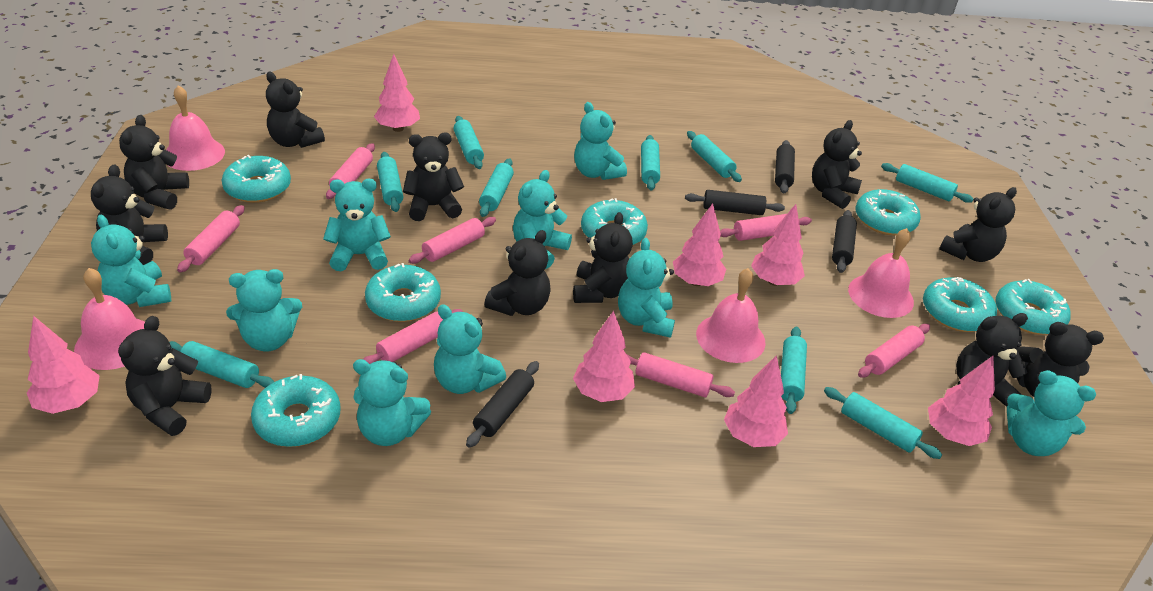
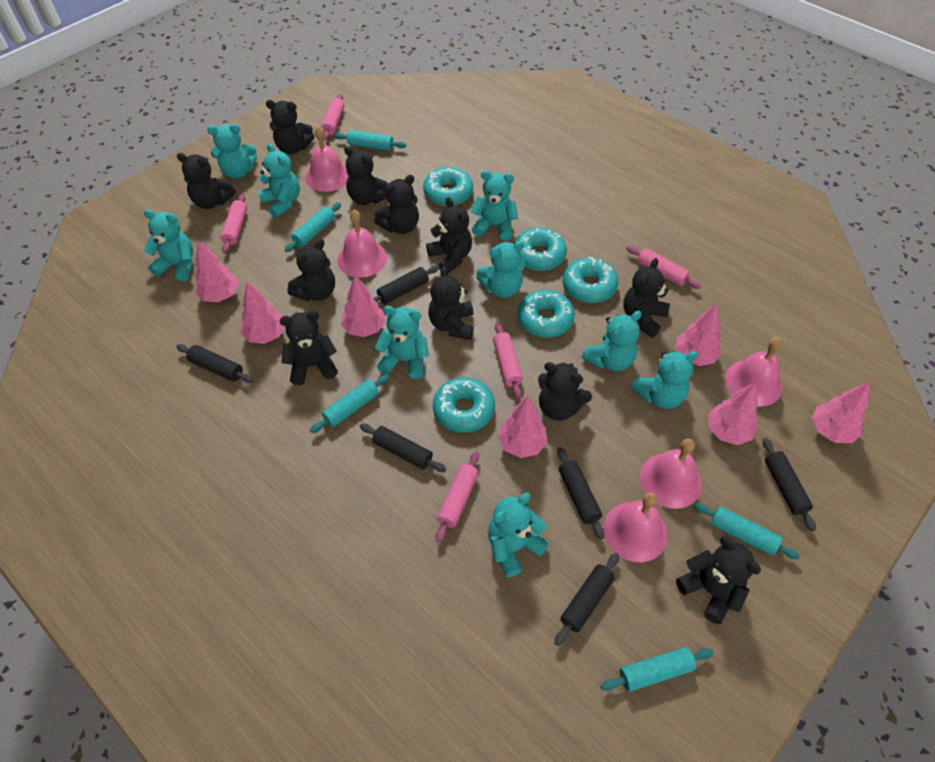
black rolling pin: 4 -> 6
pink bell: 4 -> 5
pink rolling pin: 7 -> 5
turquoise donut: 7 -> 5
turquoise rolling pin: 9 -> 5

